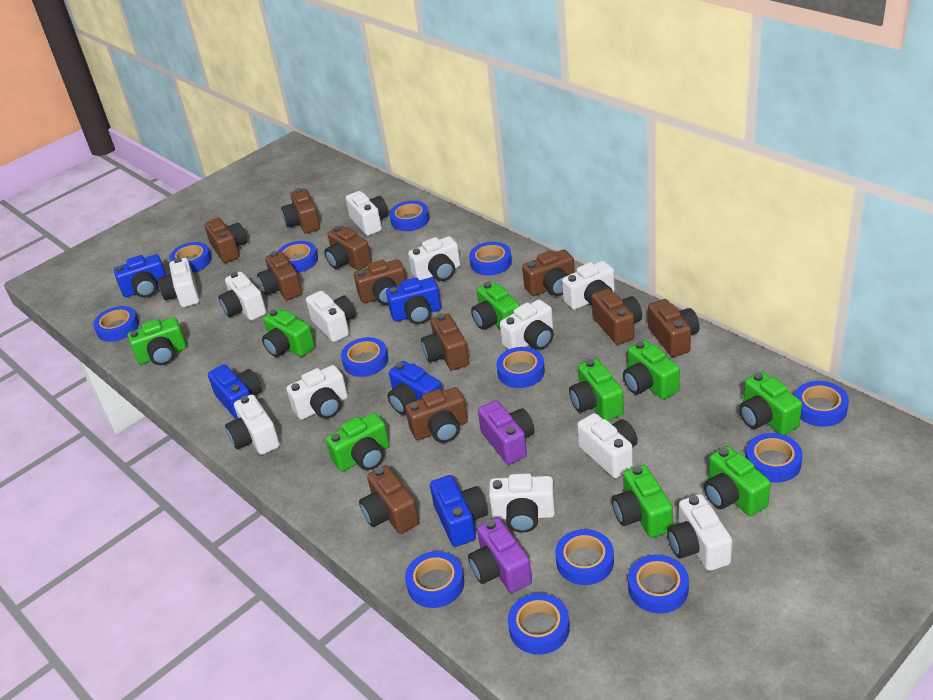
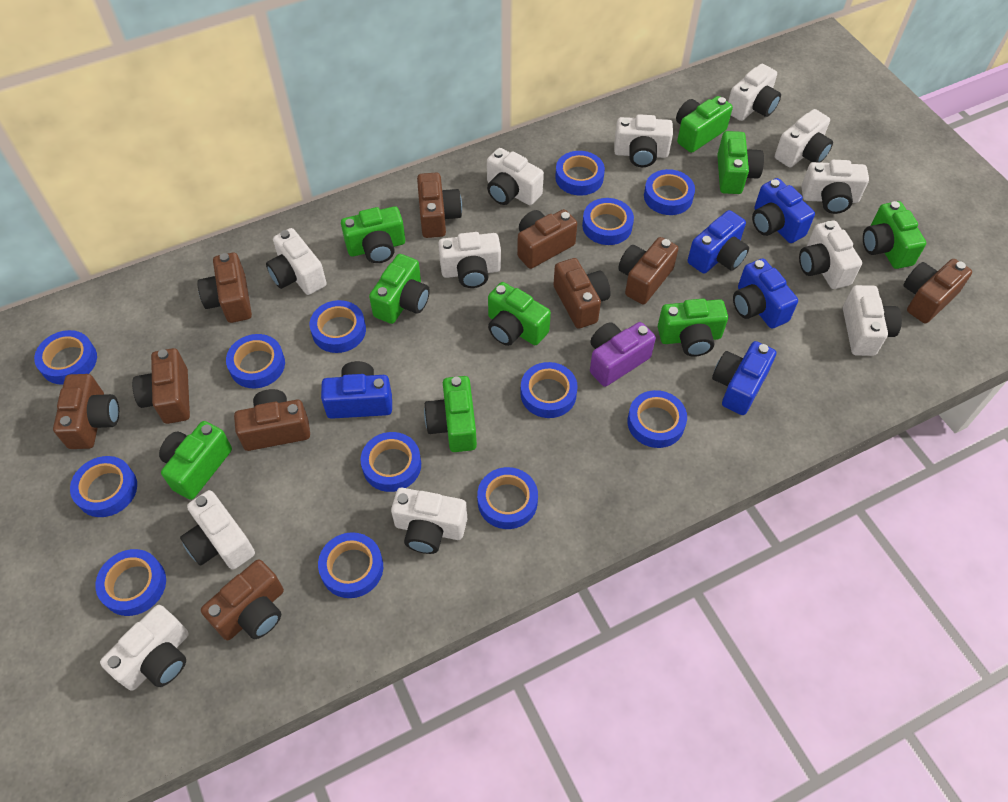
brown camera: 11 -> 10
purple camera: 2 -> 1

